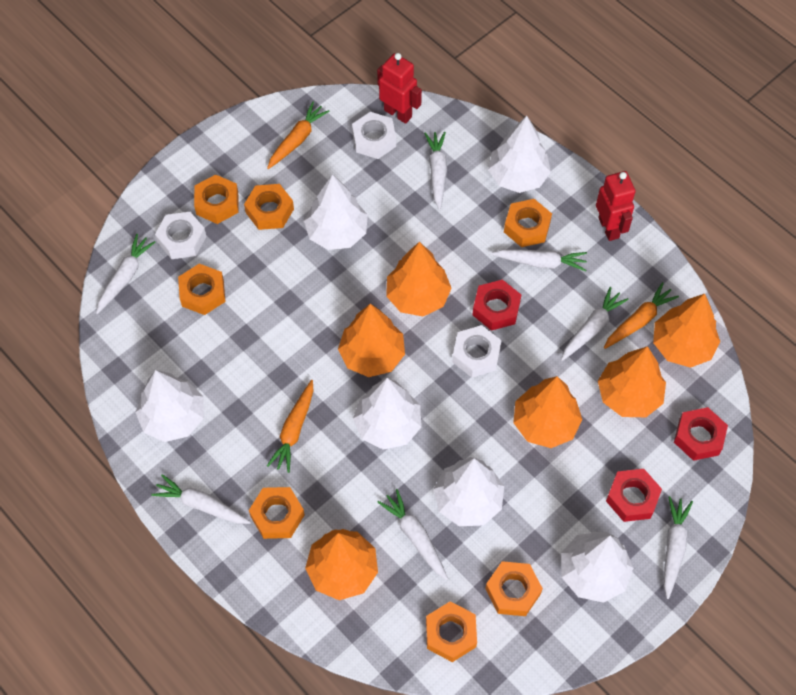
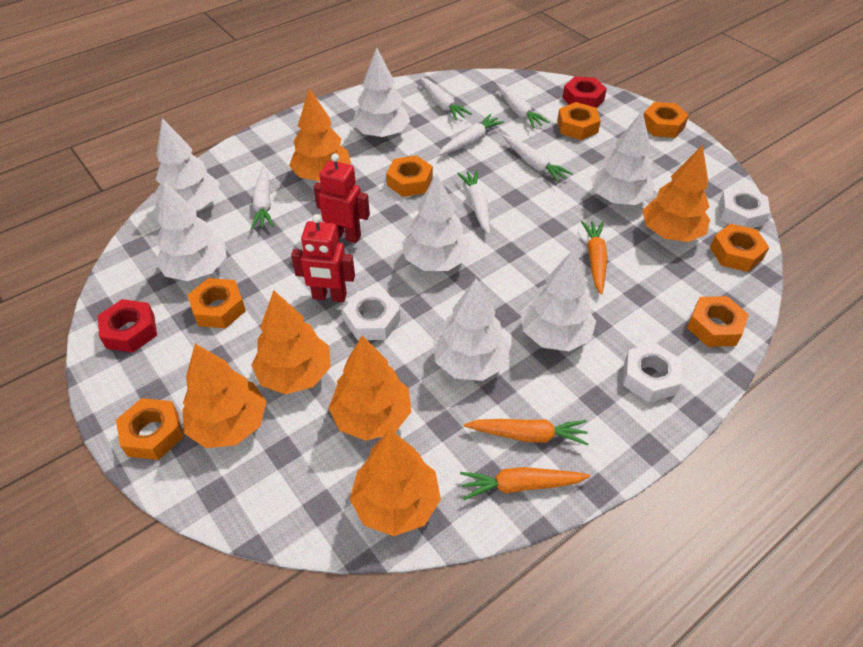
red nut: 3 -> 2
white carrot: 7 -> 6
white tree: 6 -> 7

